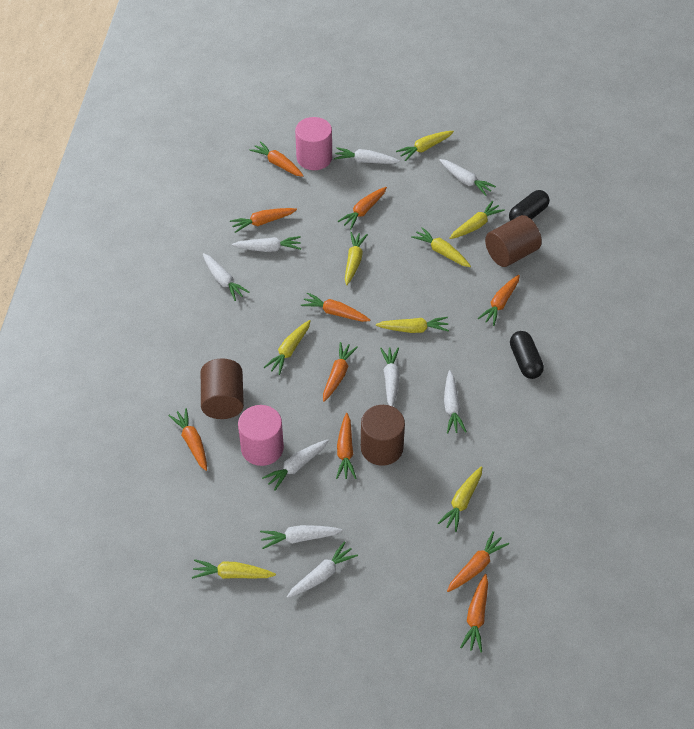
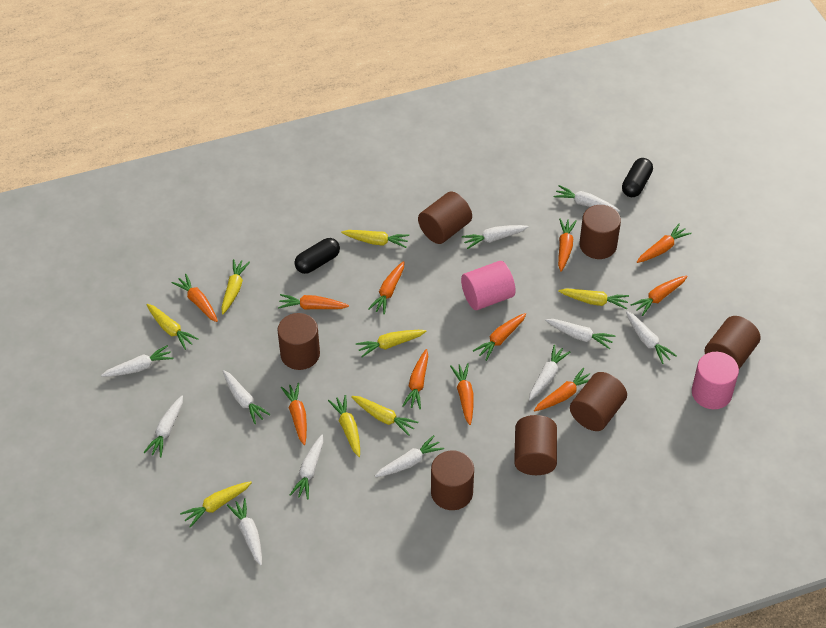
brown cylinder: 3 -> 7
orange carrot: 10 -> 11
white carrot: 9 -> 11

